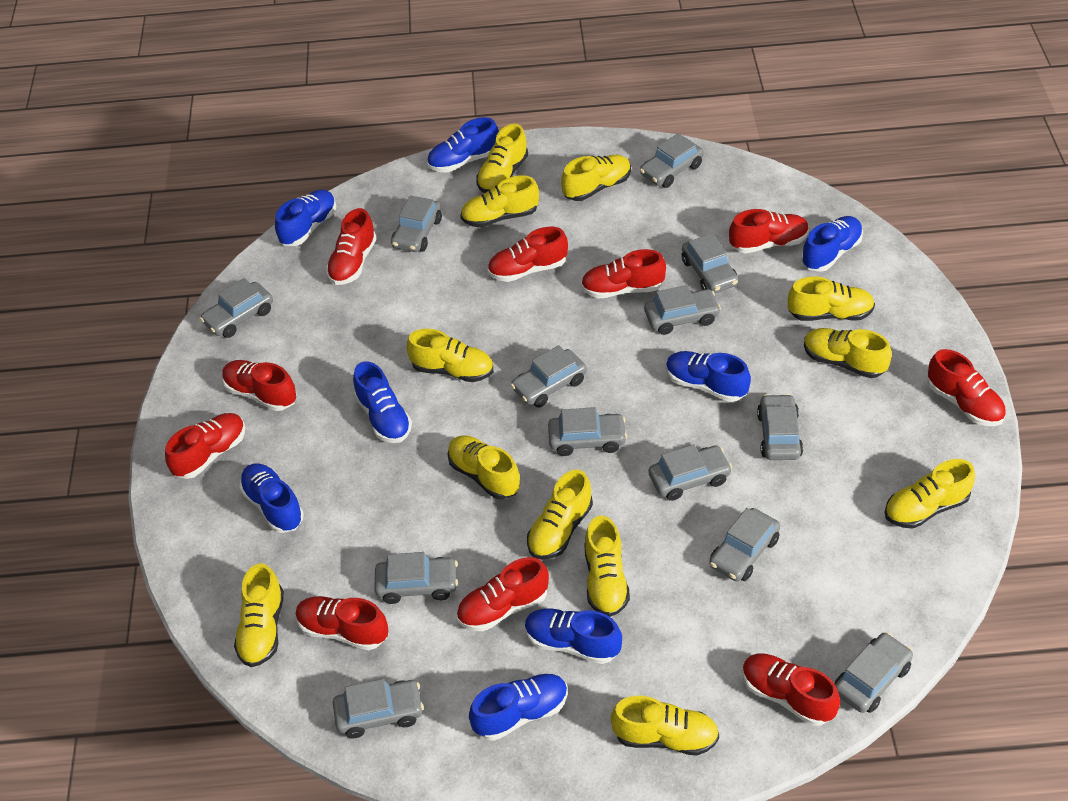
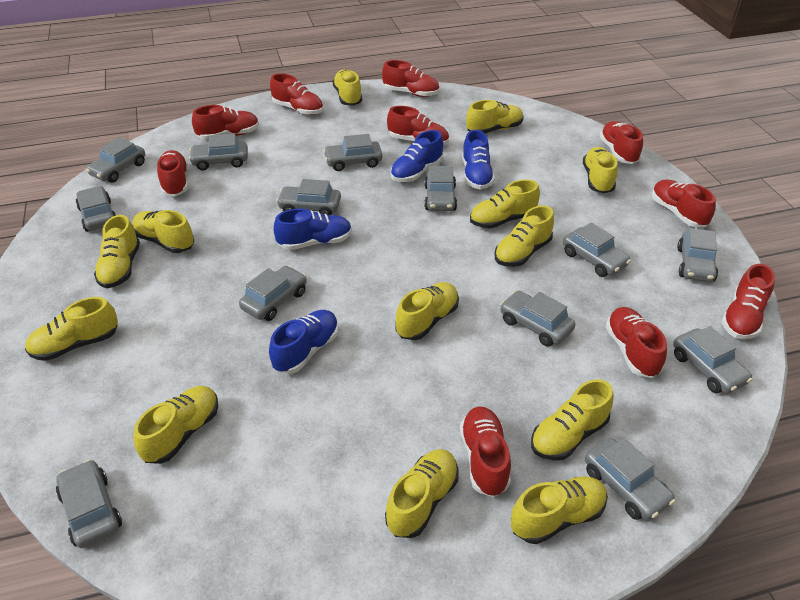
blue shoe: 8 -> 4
yellow shoe: 12 -> 13

